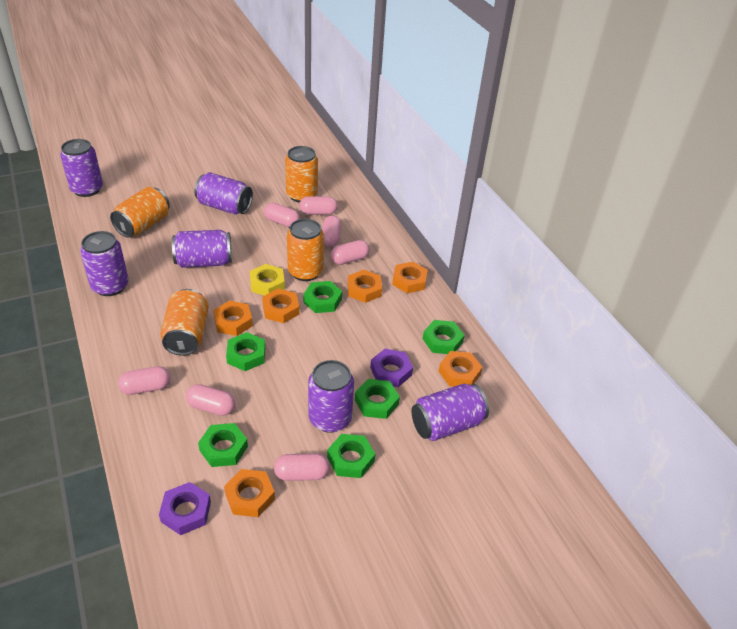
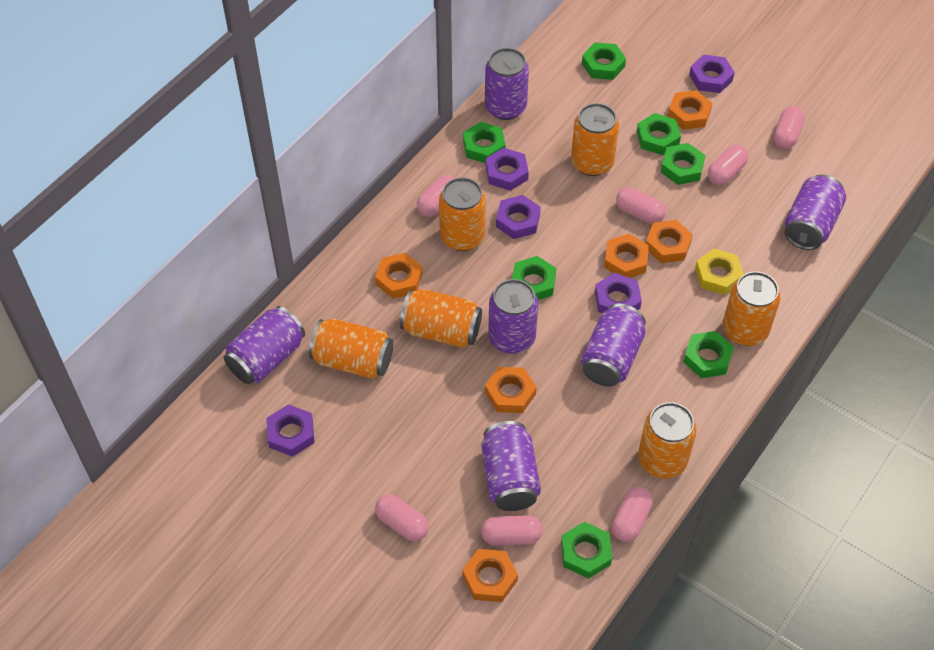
green nut: 6 -> 7
orange can: 4 -> 6
purple nut: 2 -> 5

